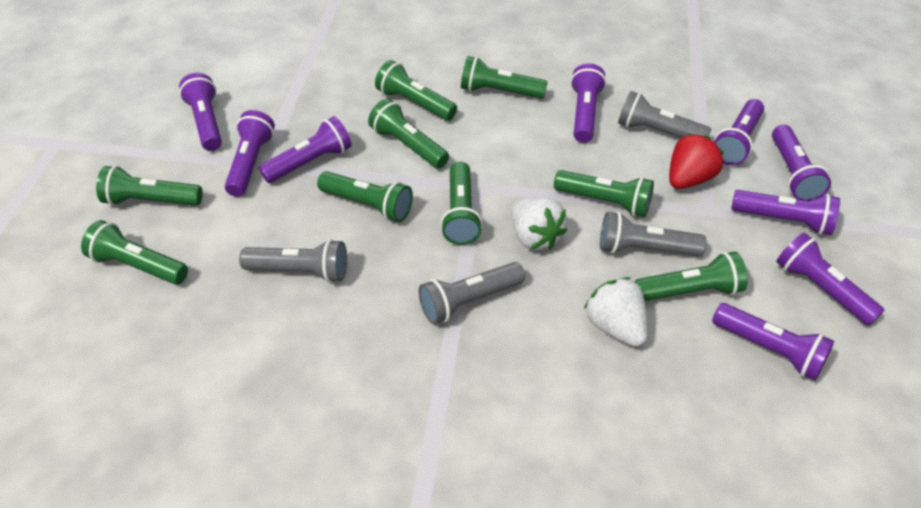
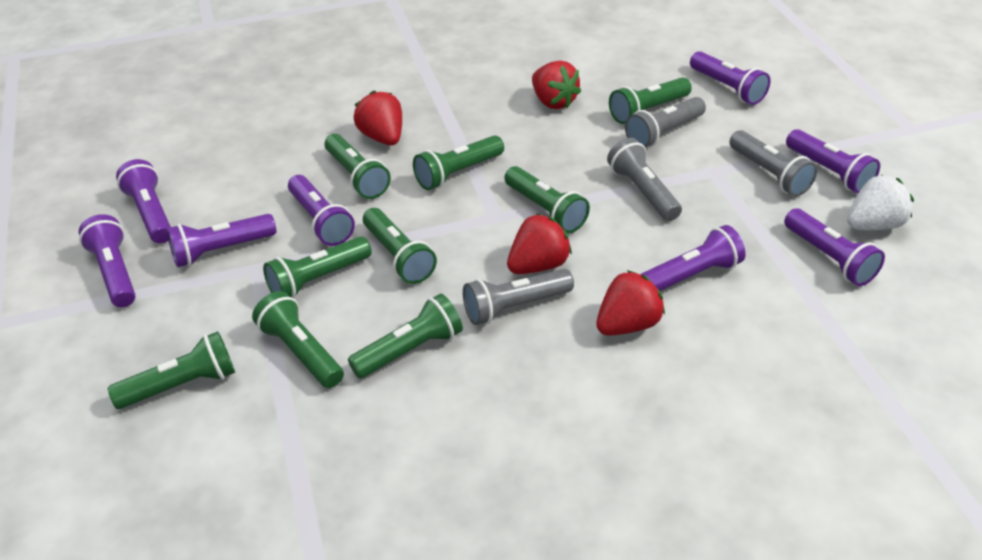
purple flashlight: 9 -> 8
red strawberry: 1 -> 4
white strawberry: 2 -> 1

